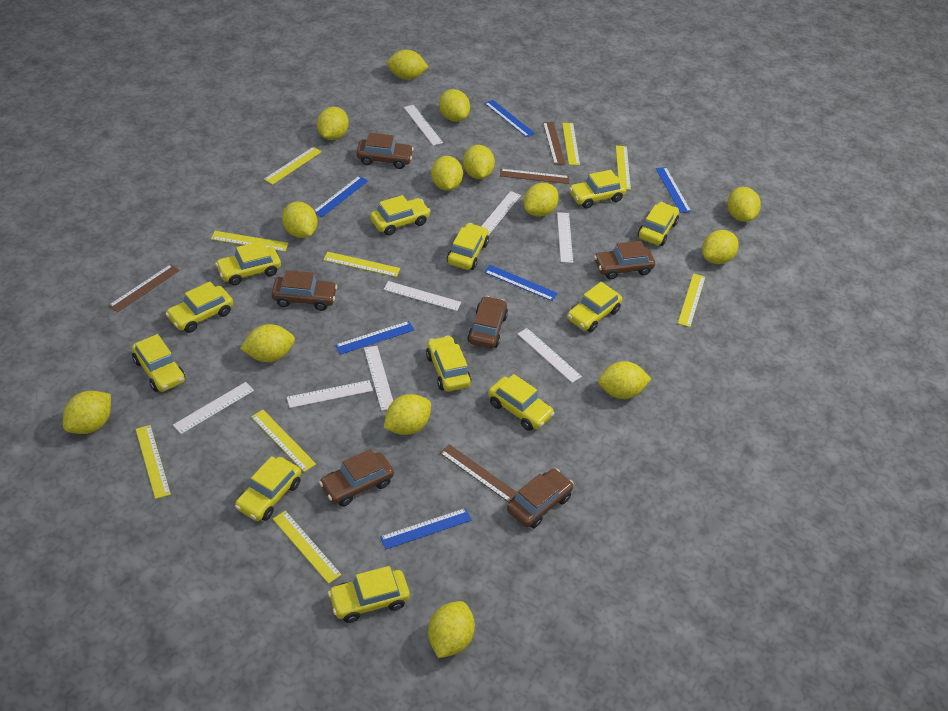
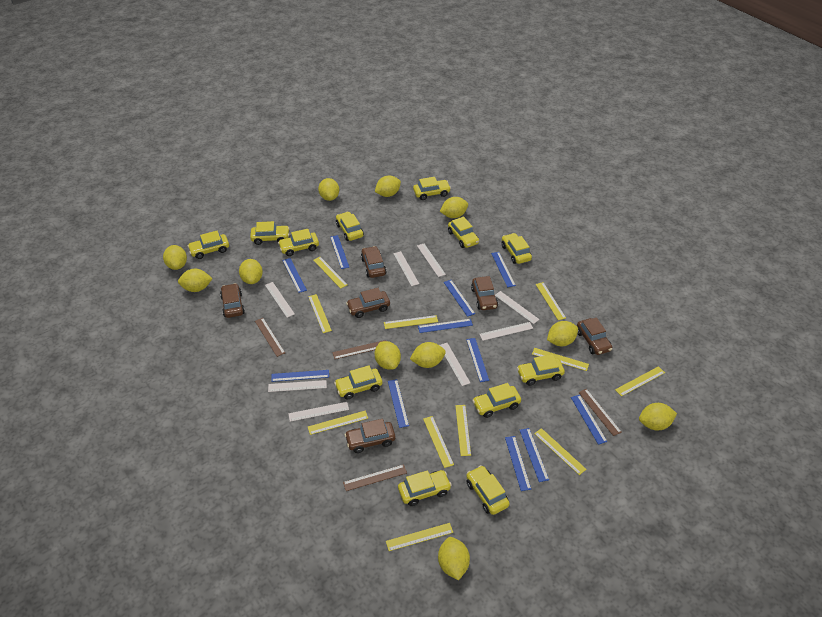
blue ruler: 6 -> 11
yellow lemon: 14 -> 11
yellow ruler: 9 -> 11

